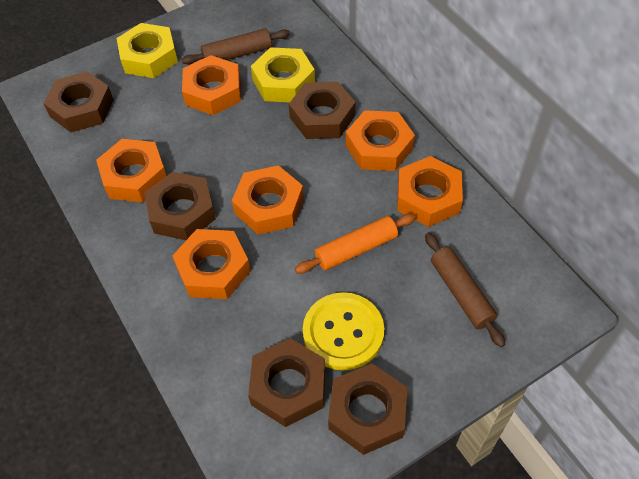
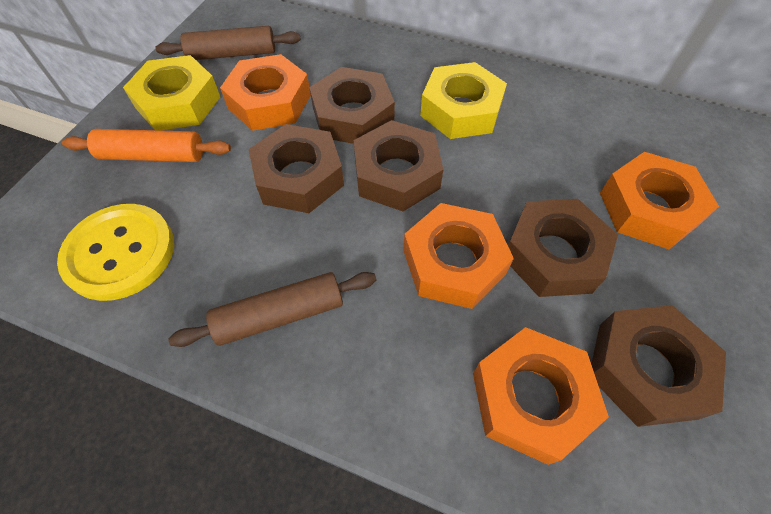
orange nut: 6 -> 4

